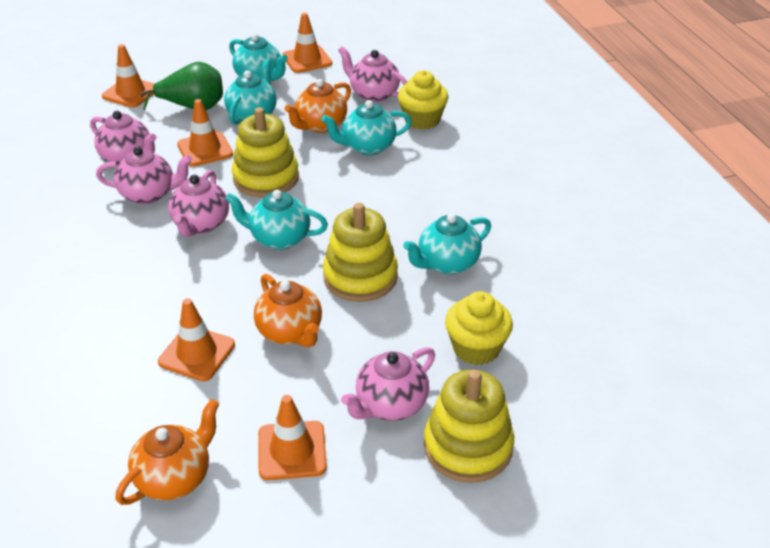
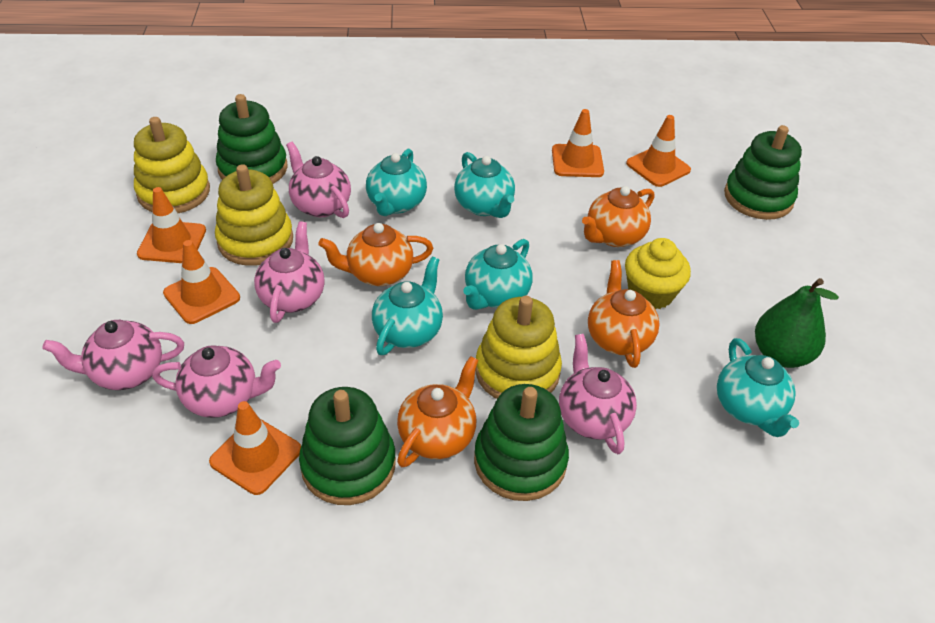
green stacking toy: 0 -> 4
orange teapot: 3 -> 4
yellow cupcake: 2 -> 1

